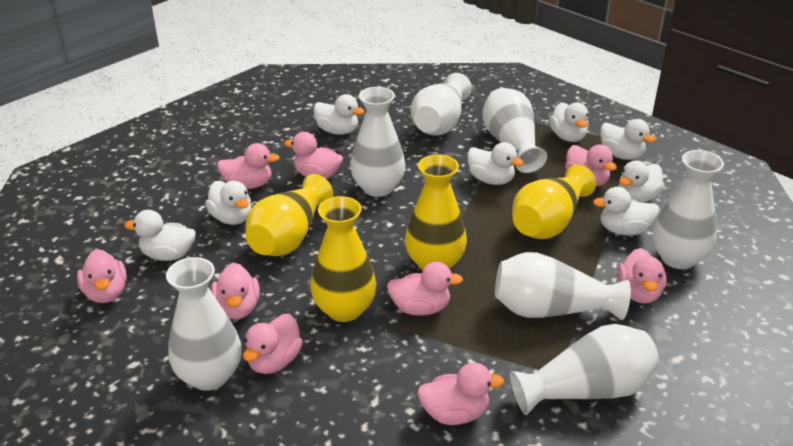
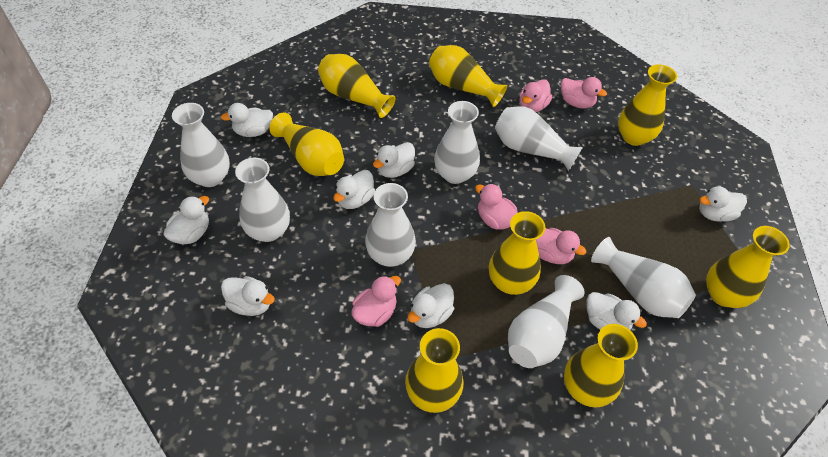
pink duck: 9 -> 5
yellow vase: 4 -> 8

